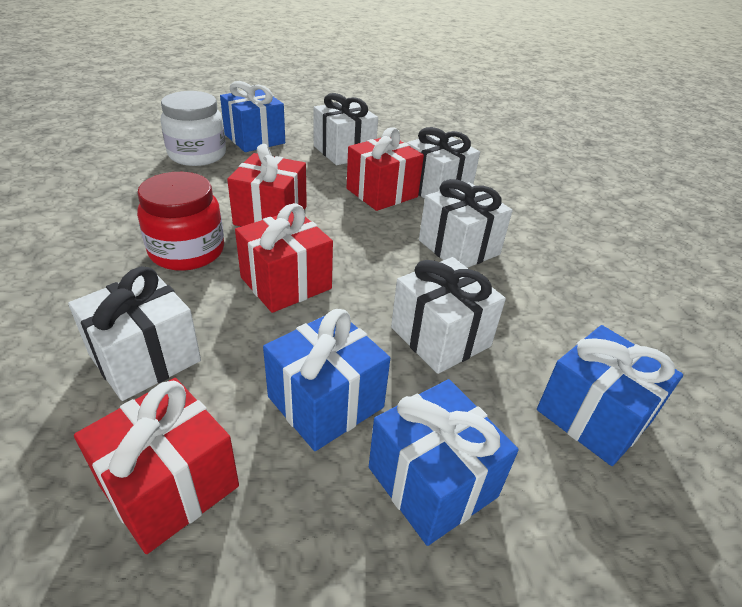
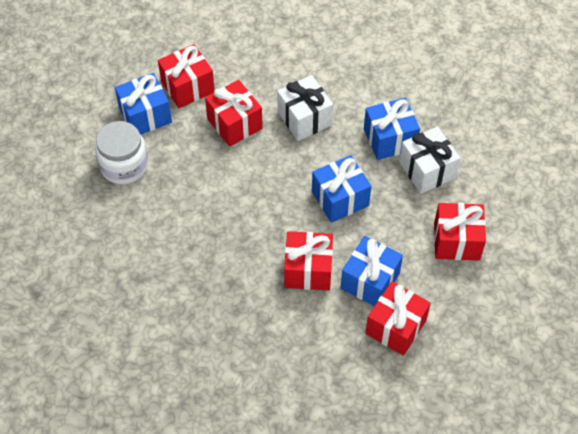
red gift: 4 -> 5
red jar: 1 -> 0
white gift: 5 -> 2

